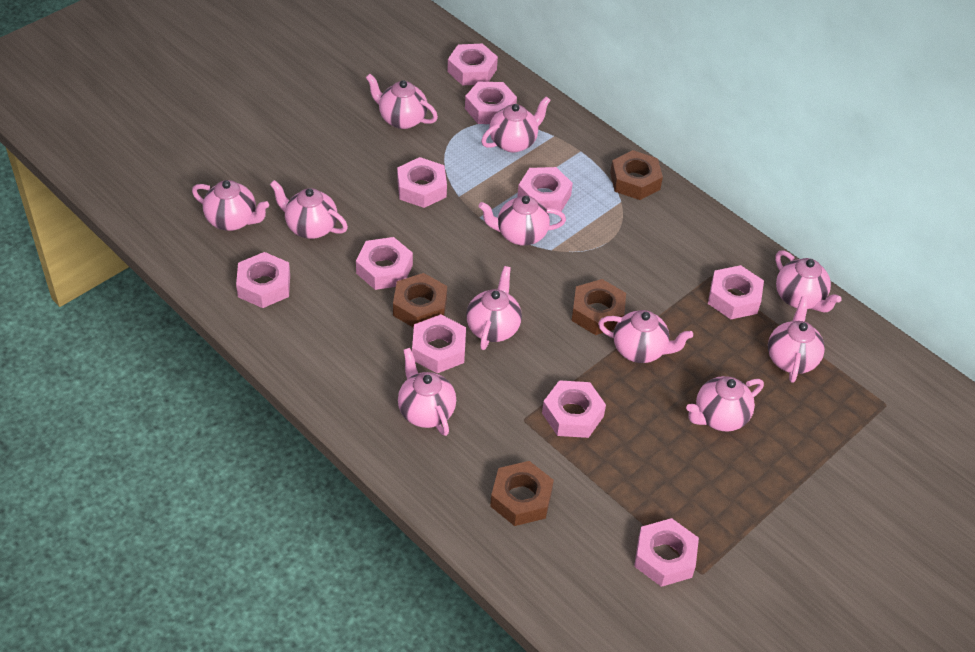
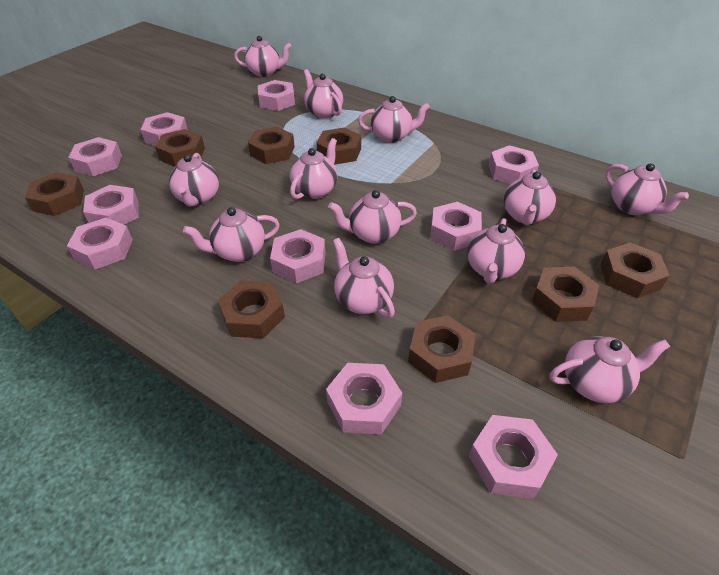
brown nut: 4 -> 8
pink teapot: 11 -> 12

